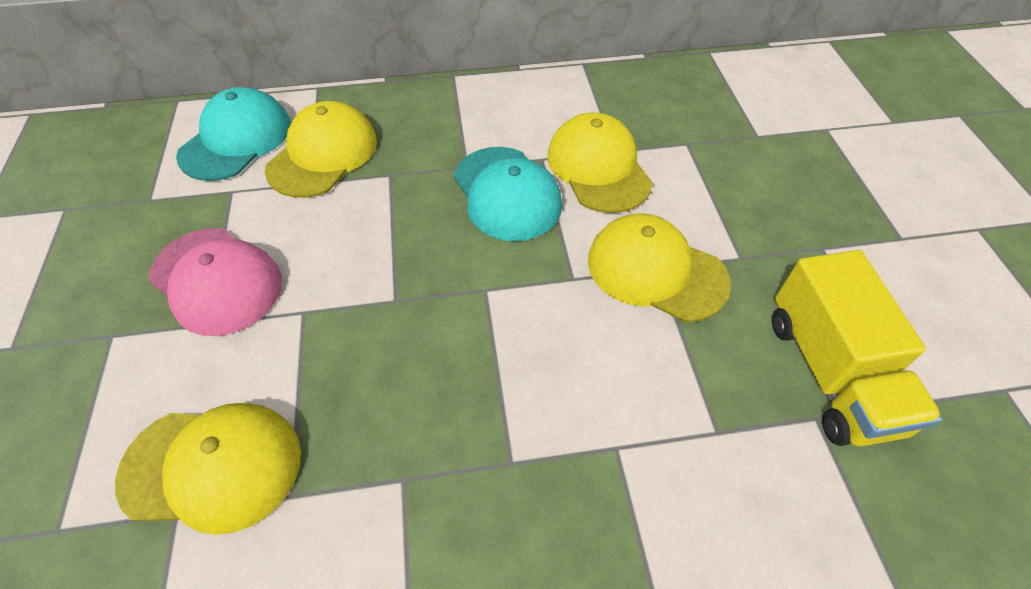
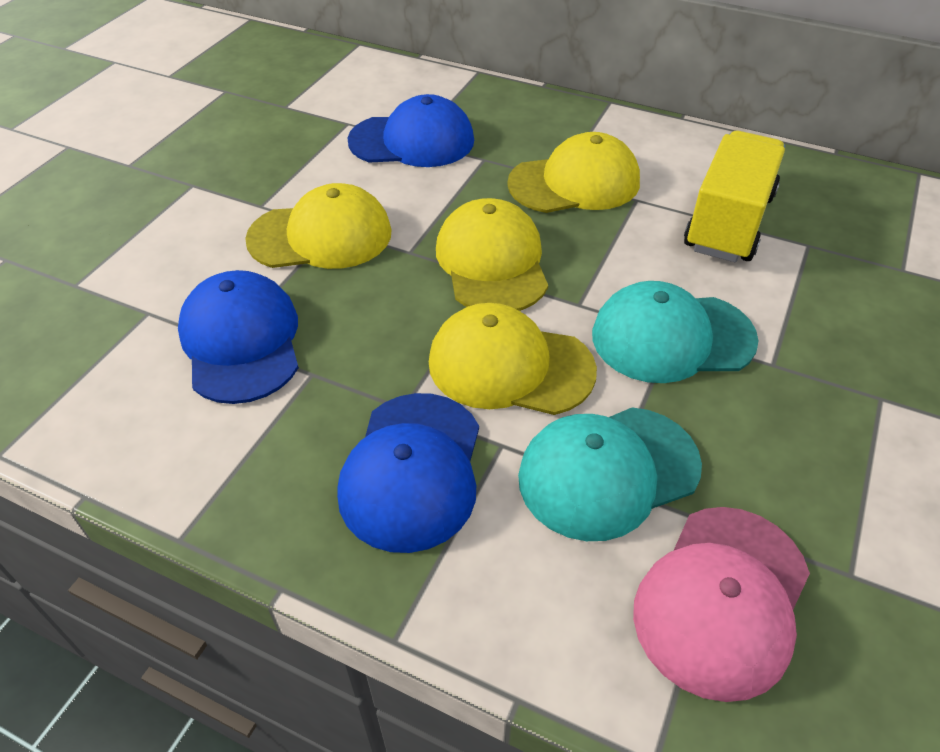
blue cap: 0 -> 3

